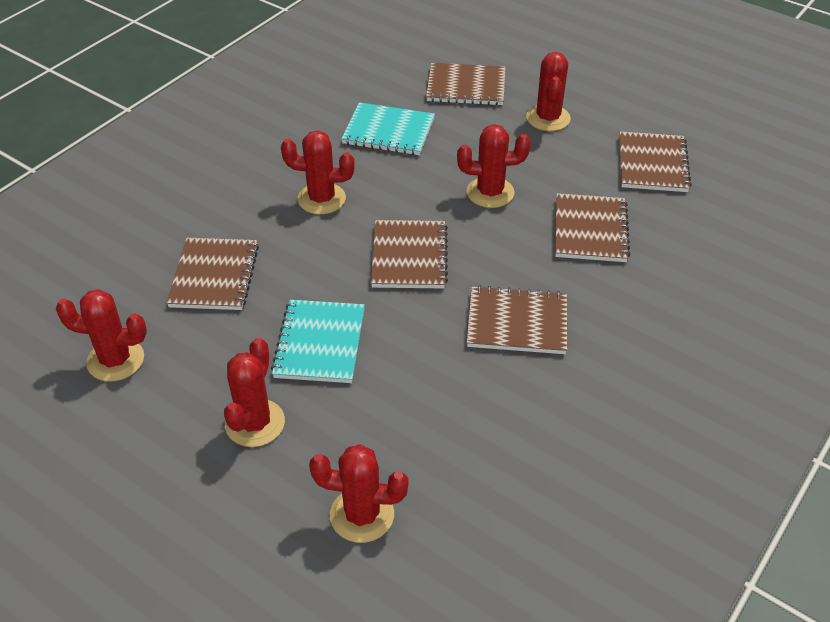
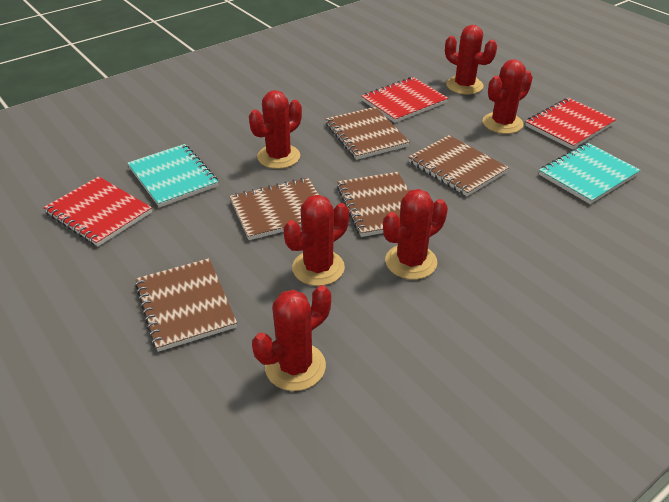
brown notebook: 6 -> 5
red notebook: 0 -> 3

